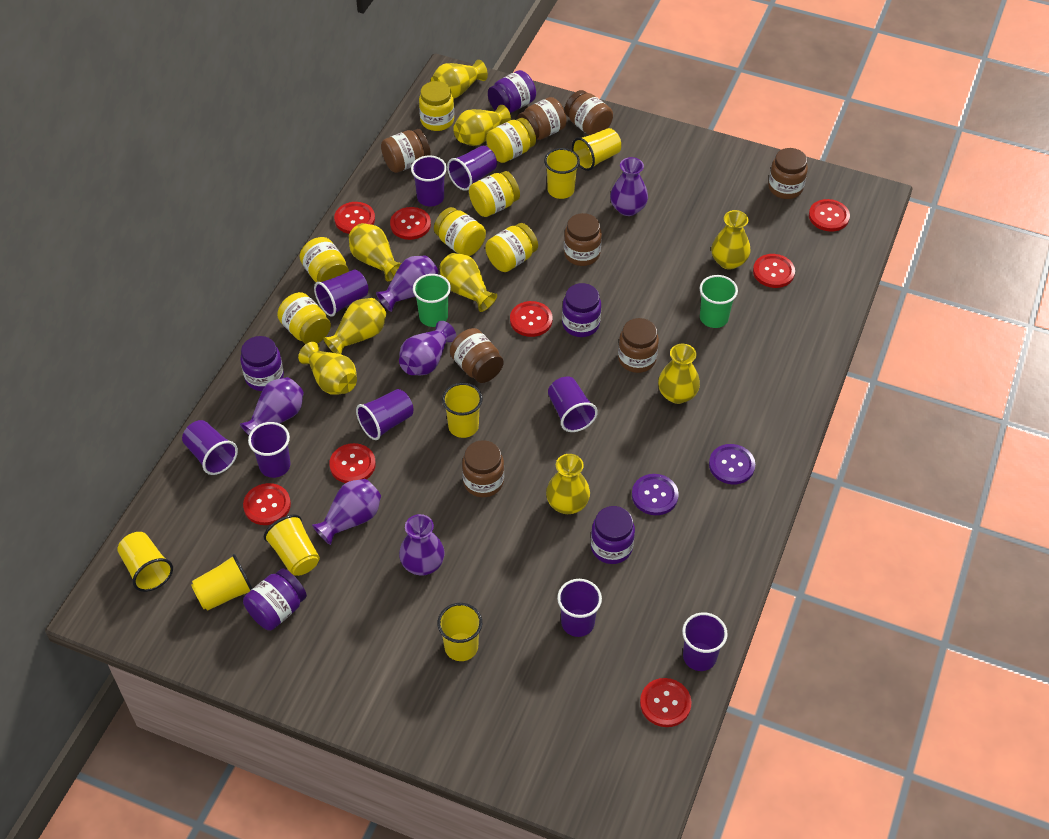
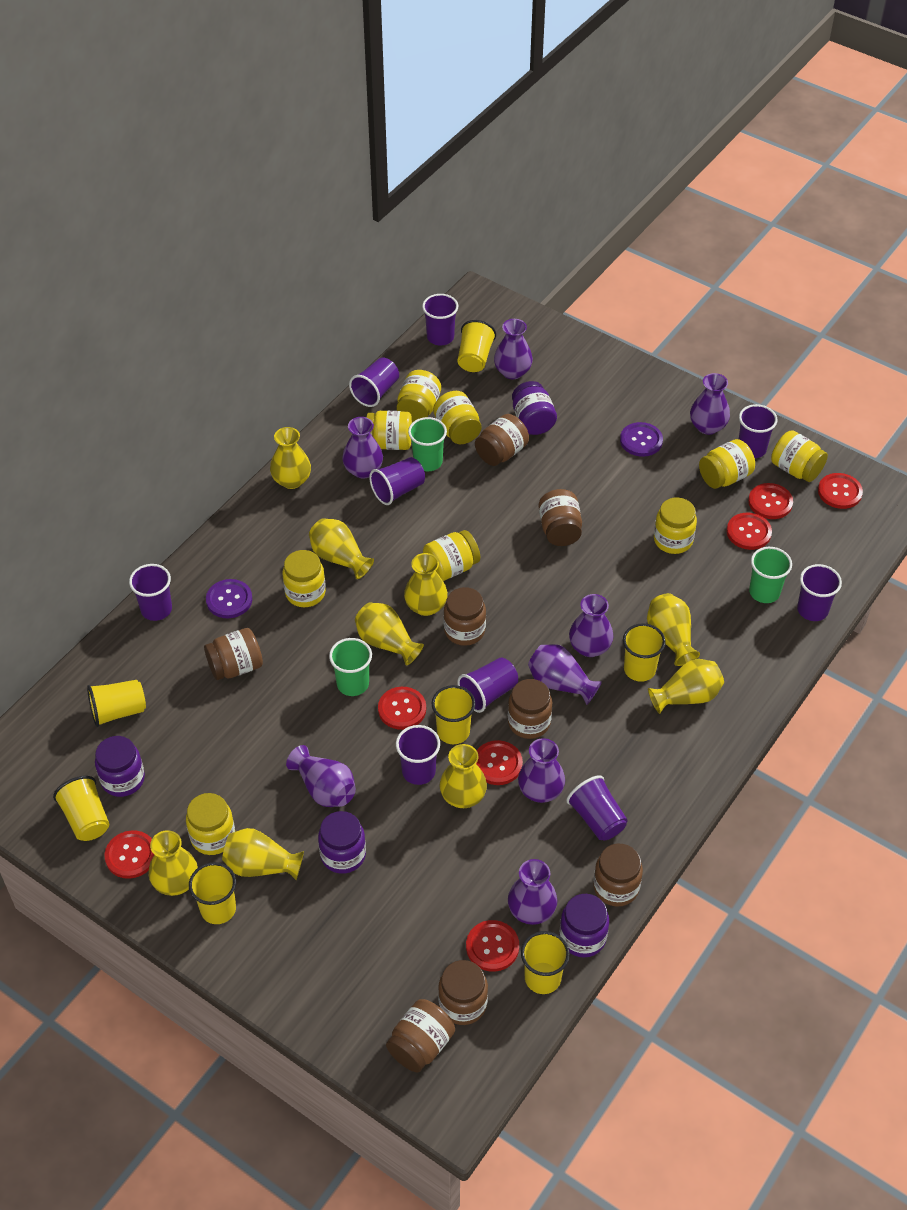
green cup: 2 -> 3
purple jar: 5 -> 4
purple vase: 6 -> 8
red button: 8 -> 7
yellow jar: 7 -> 9

